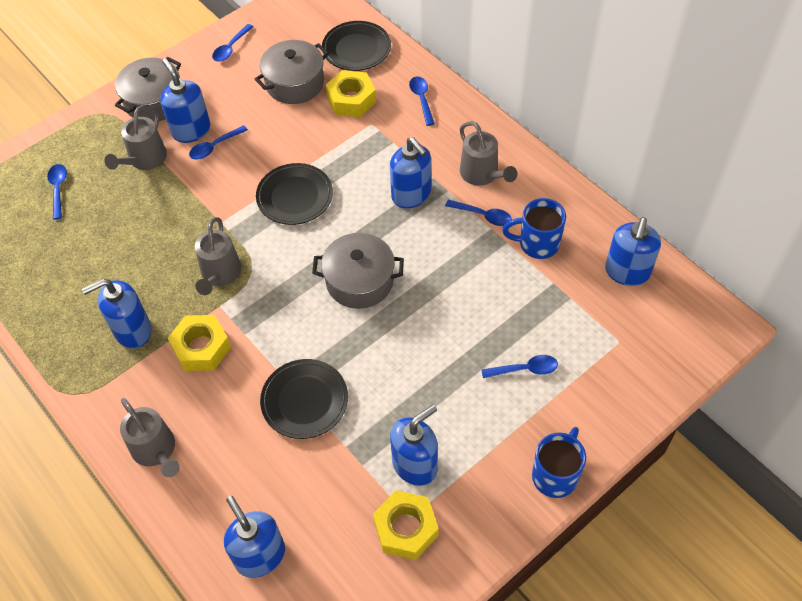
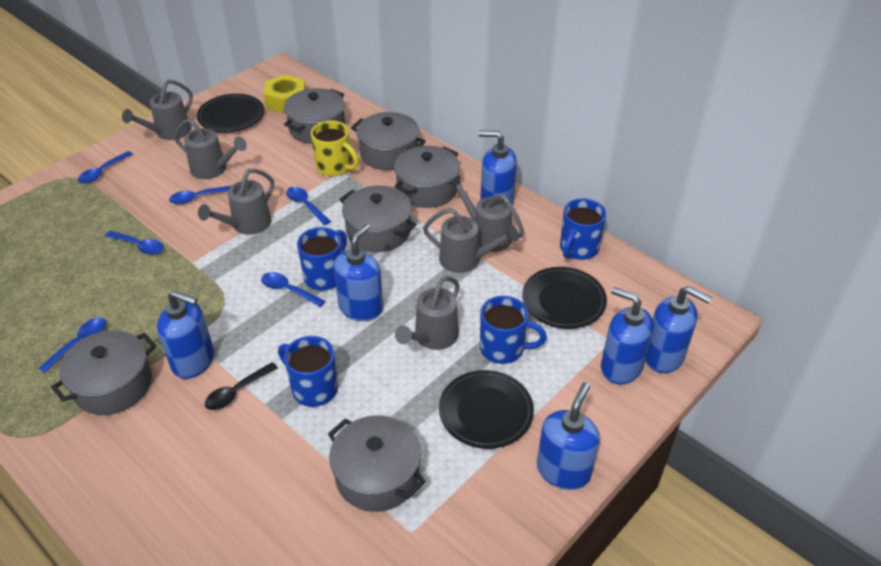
black spoon: 0 -> 1
blue mug: 2 -> 4
grey pot: 3 -> 6
grey watering can: 4 -> 6
yellow mug: 0 -> 1
yellow nut: 3 -> 1

